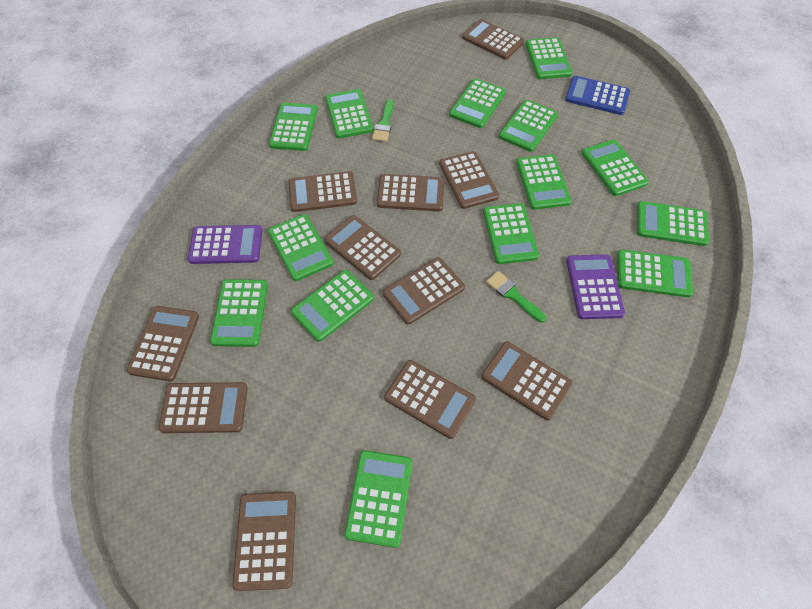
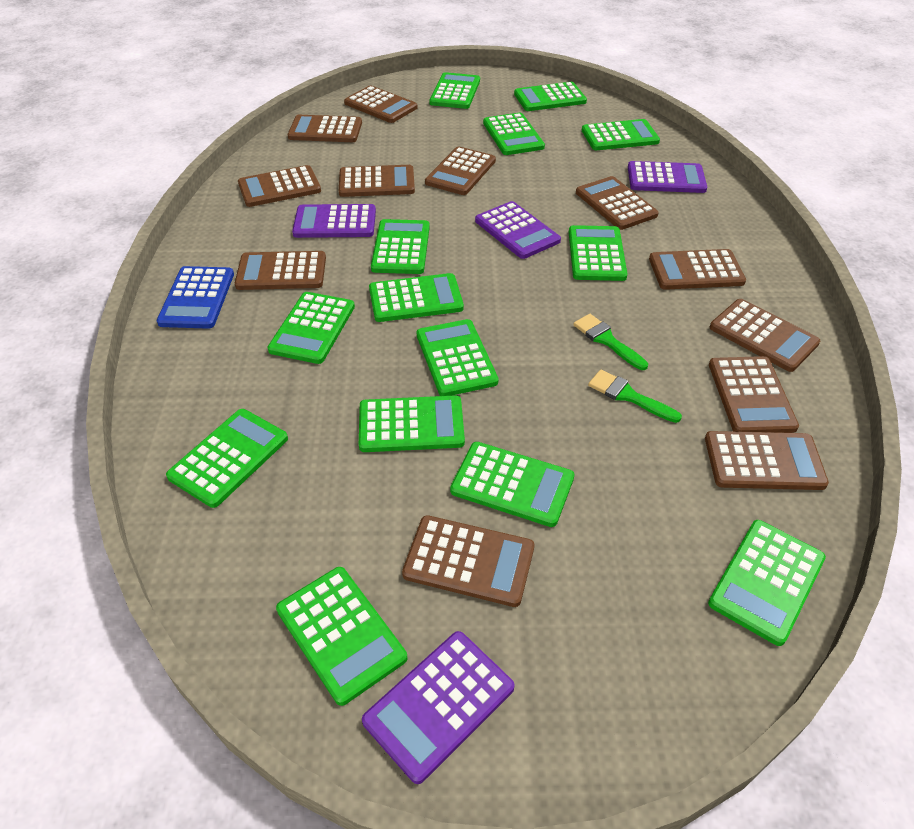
brown calculator: 11 -> 12
purple calculator: 2 -> 4

